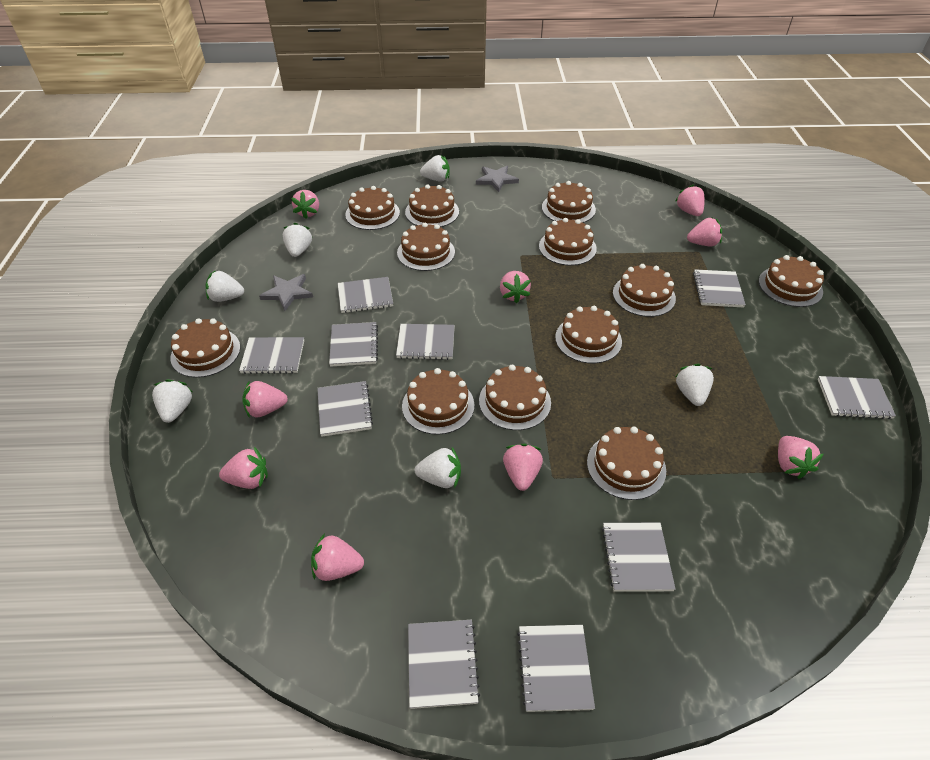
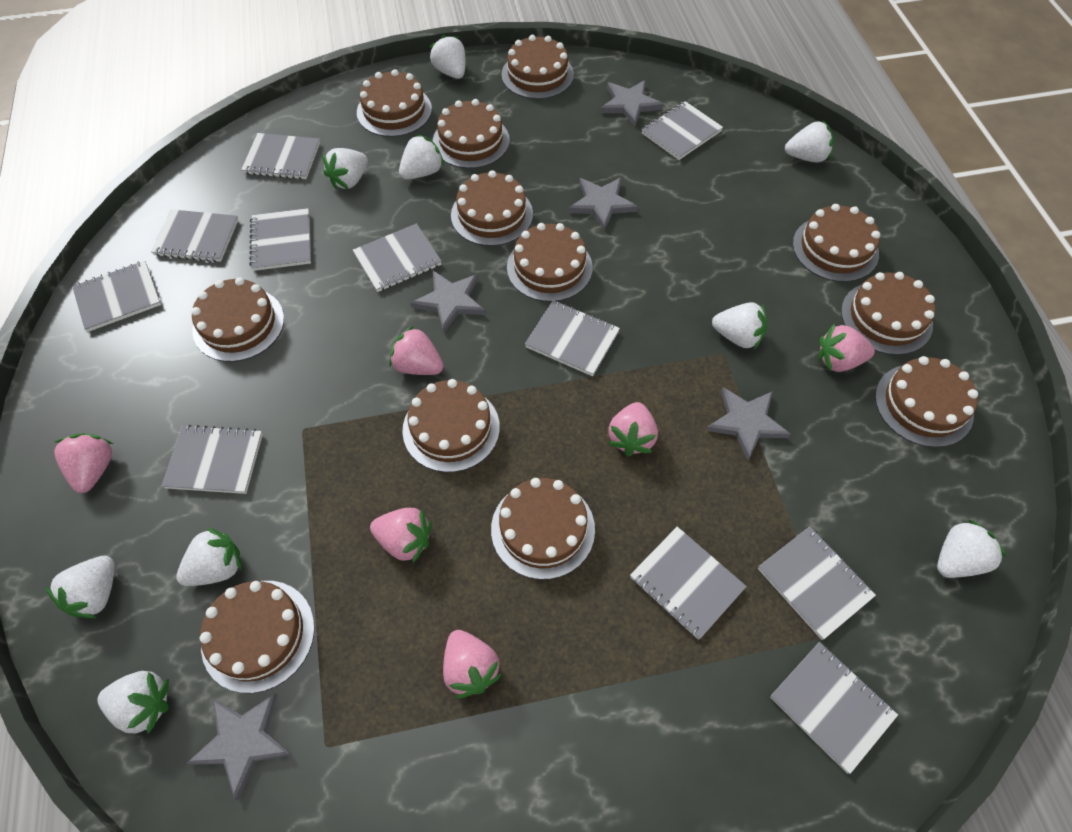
grey notebook: 10 -> 11
grey star: 2 -> 5
pink strawberry: 9 -> 6
white strawberry: 6 -> 9

